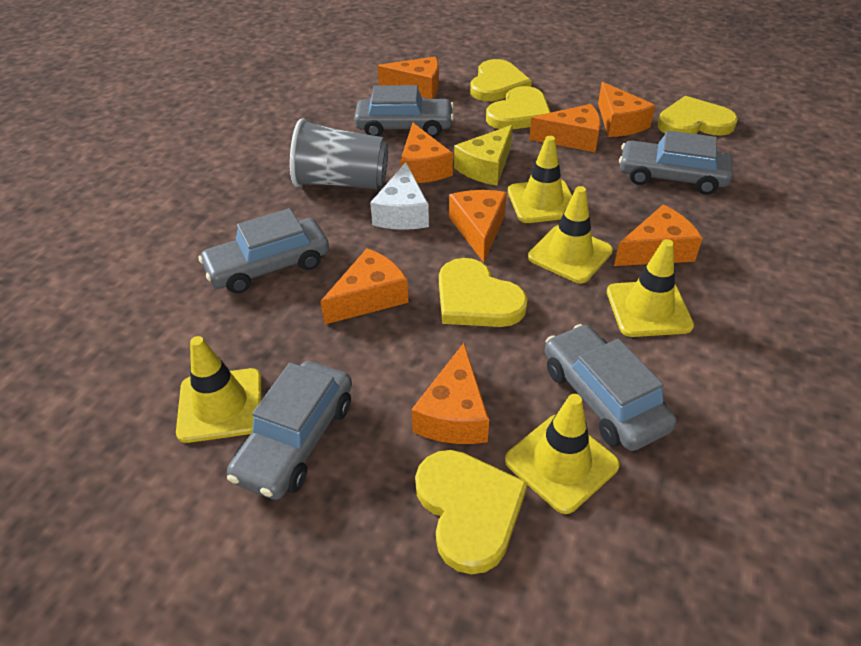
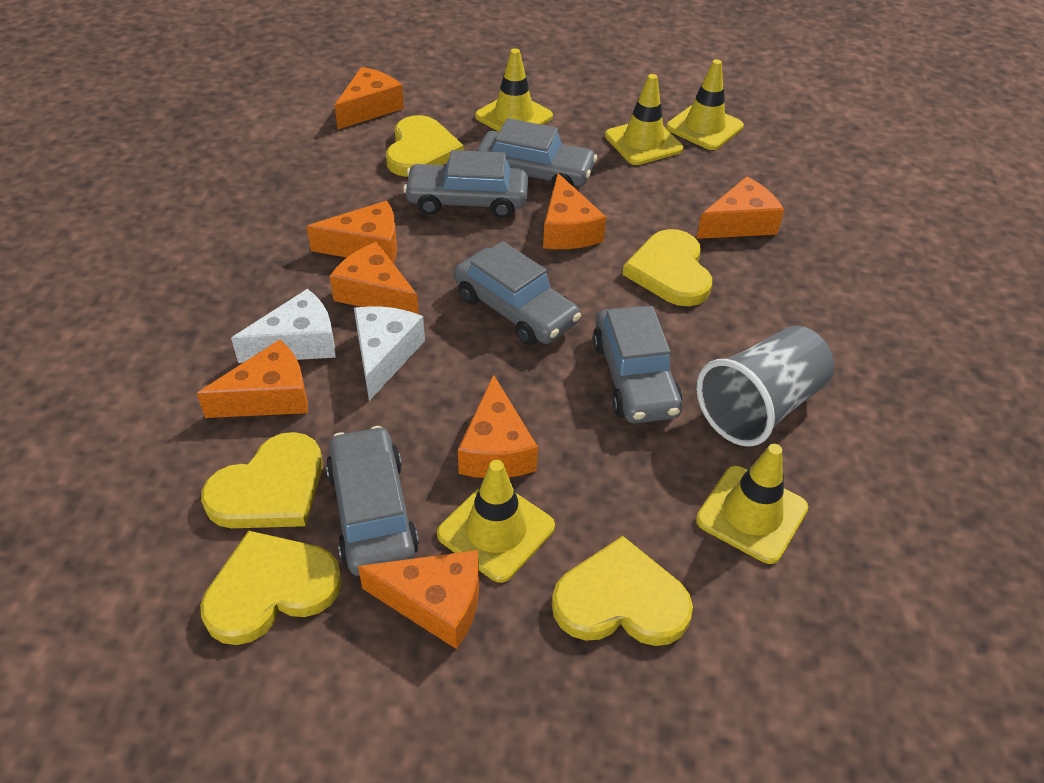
white cheese: 1 -> 2
yellow cheese: 1 -> 0

